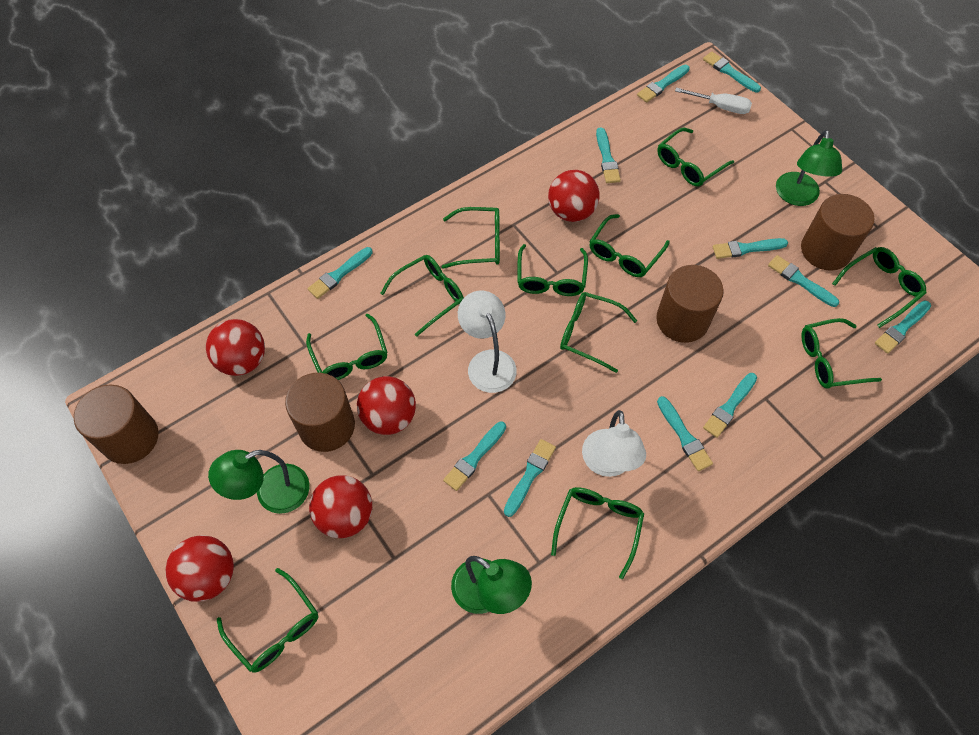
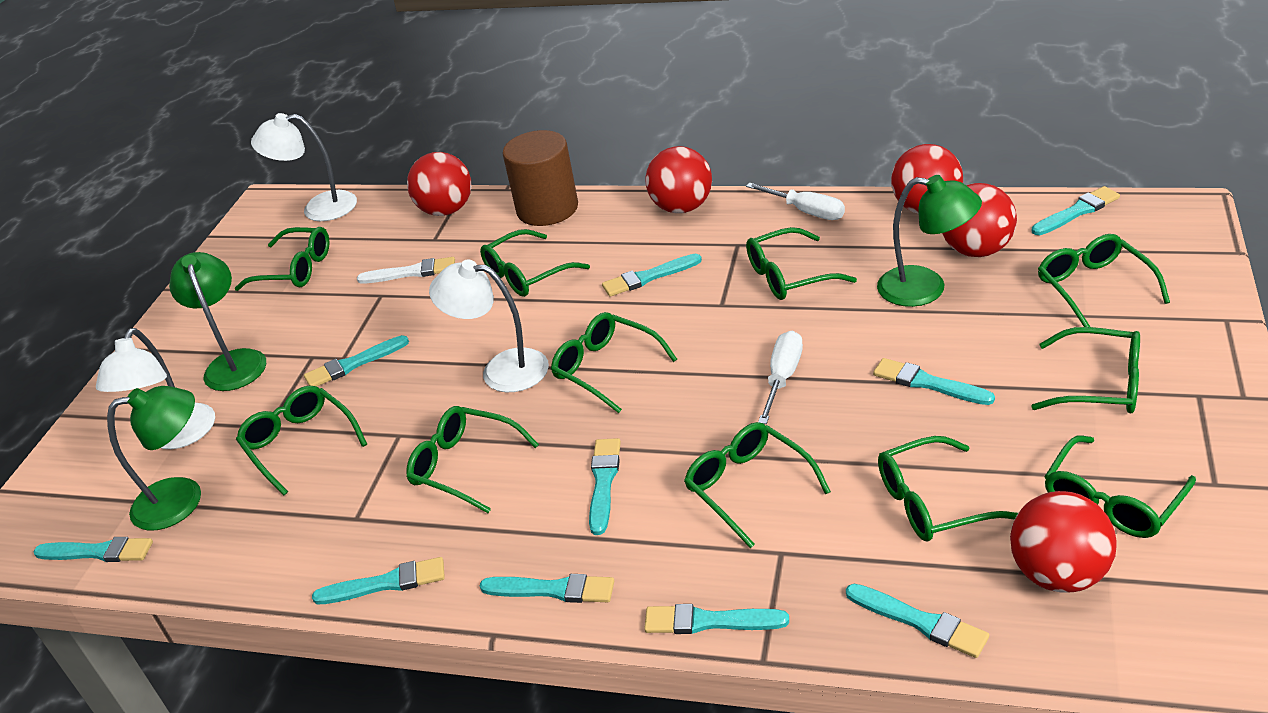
brown cylinder: 4 -> 1
turquoise brush: 11 -> 10
white brush: 0 -> 1
white lamp: 2 -> 3
white screwdriver: 1 -> 2

